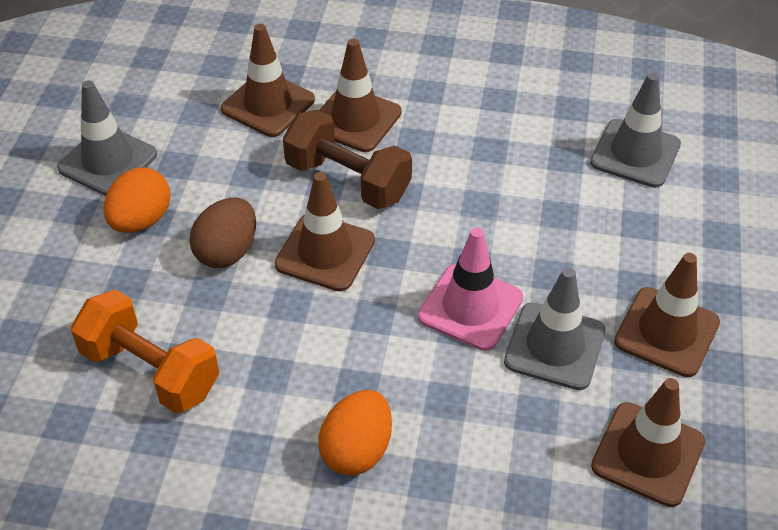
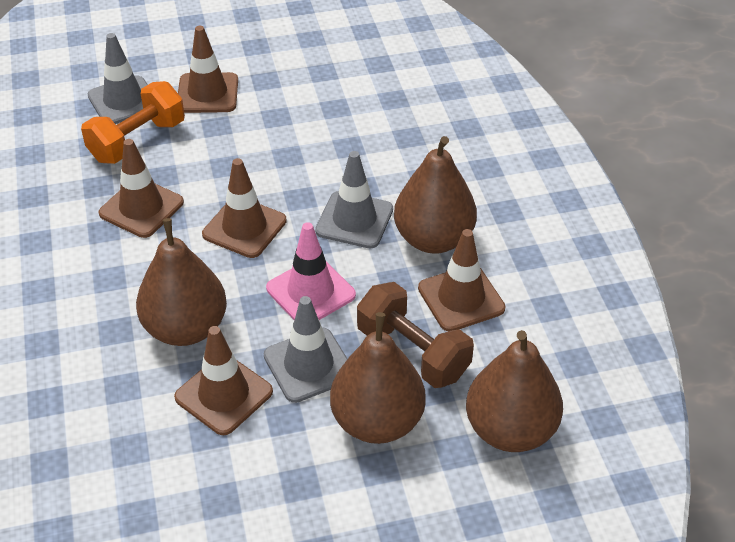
brown egg: 1 -> 0
brown pear: 0 -> 4
orange egg: 2 -> 0

